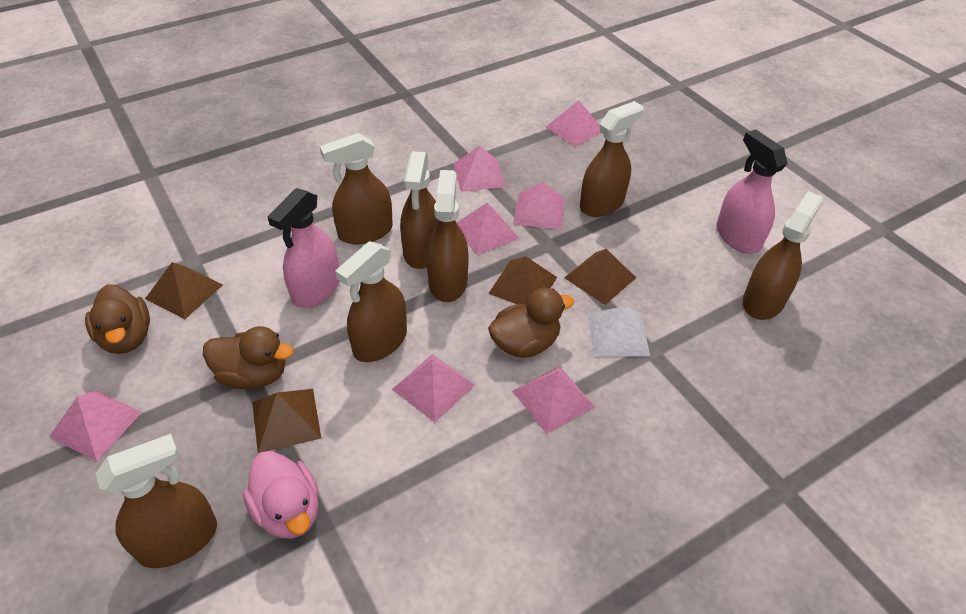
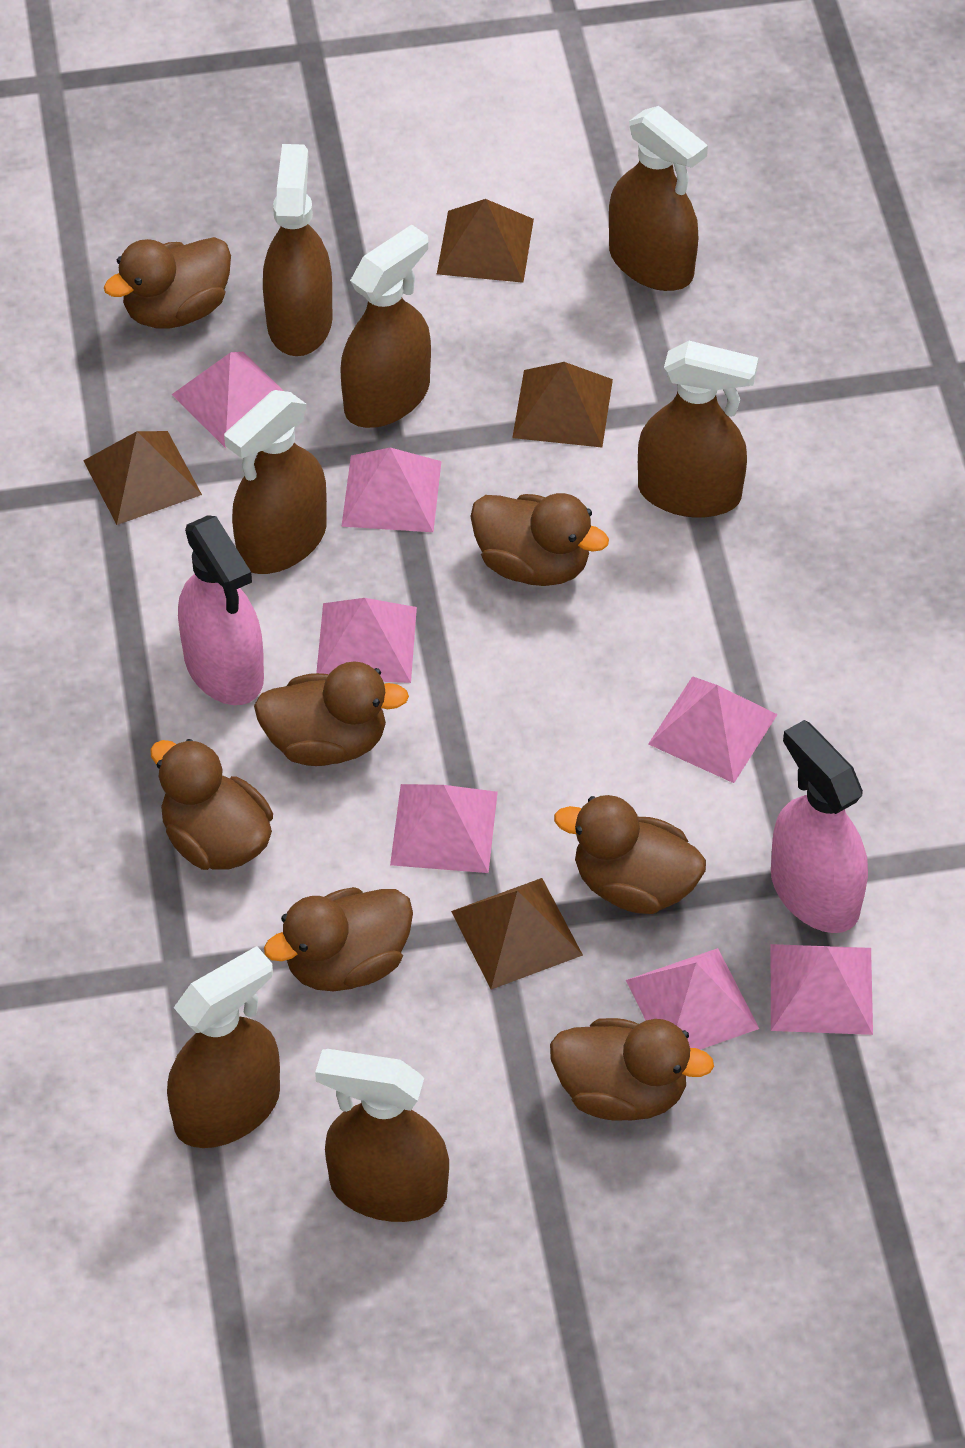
brown duck: 3 -> 7
pink duck: 1 -> 0
white pyramid: 1 -> 0

